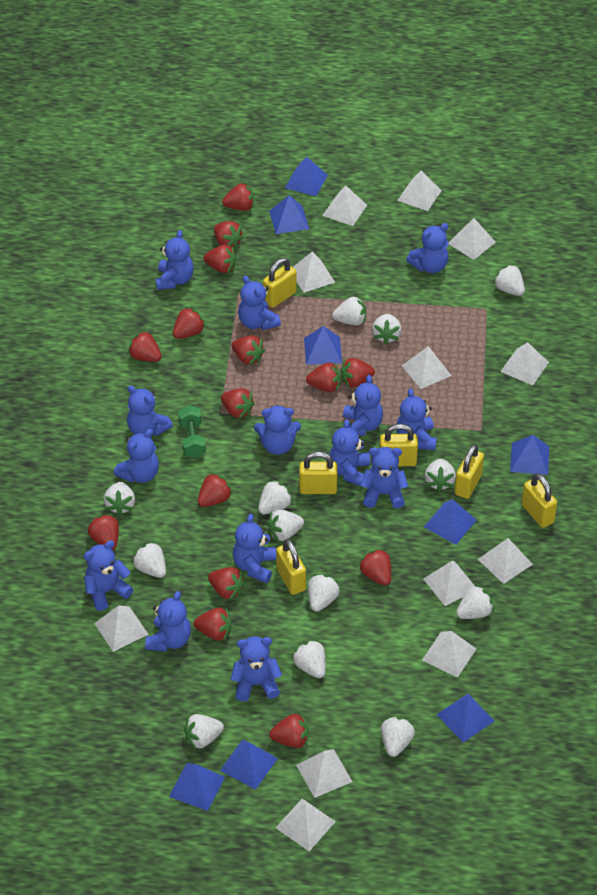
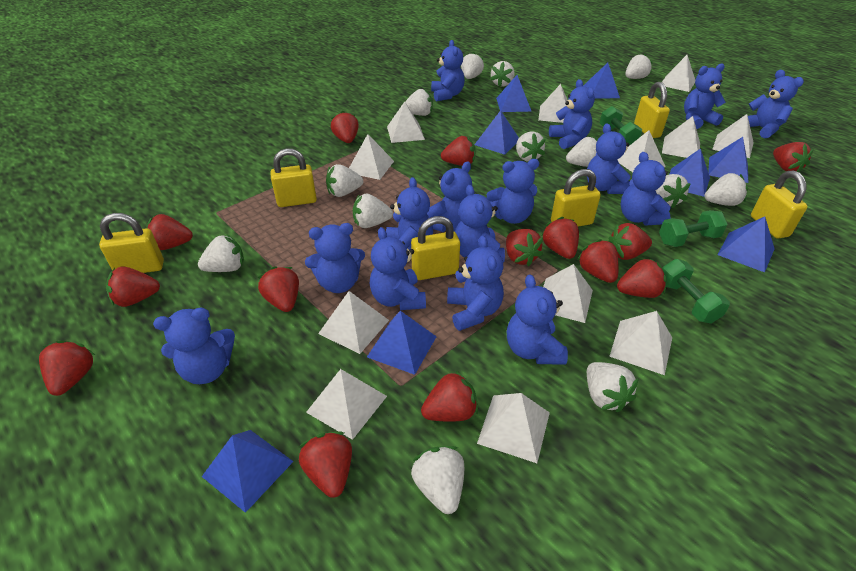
blue teddy bear: 14 -> 15
green dumbbell: 1 -> 3
red strawberry: 15 -> 14

